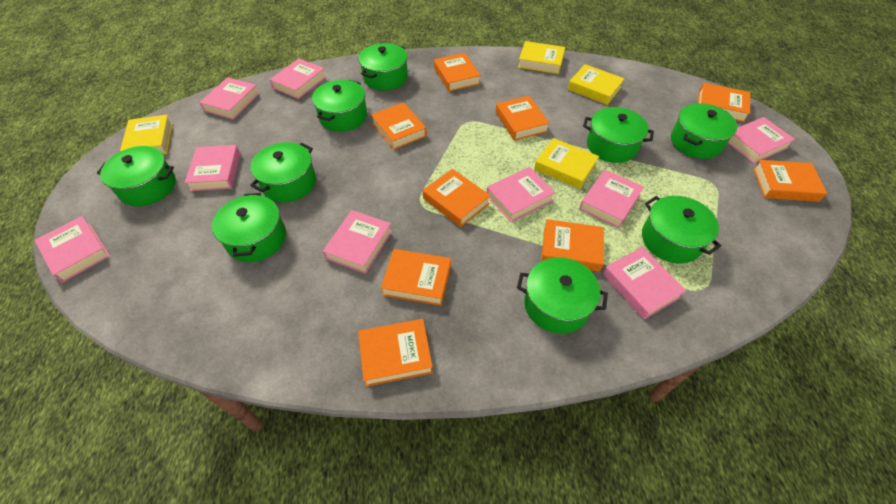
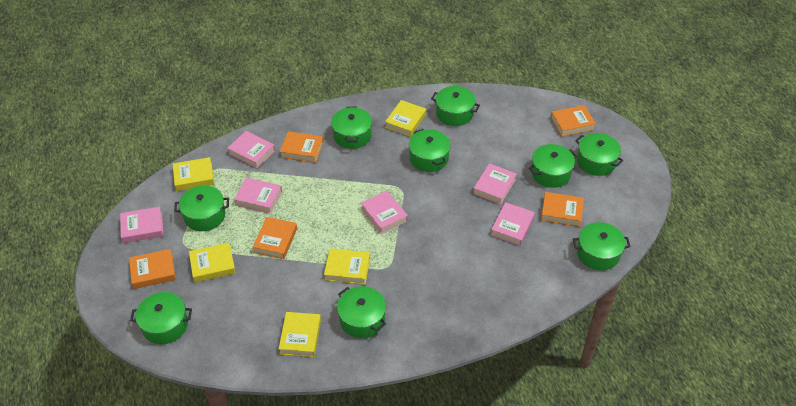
orange book: 9 -> 5
pink book: 9 -> 6
yellow book: 4 -> 5

